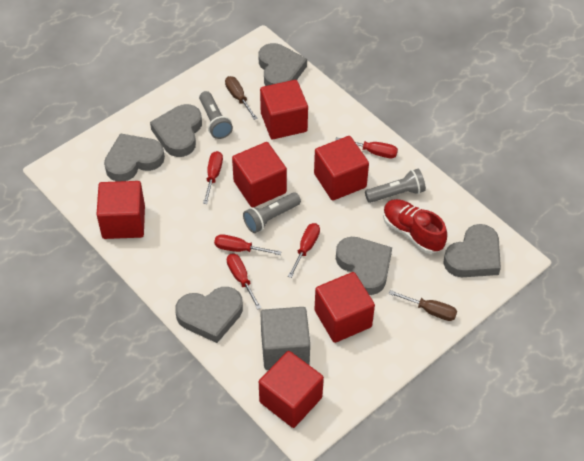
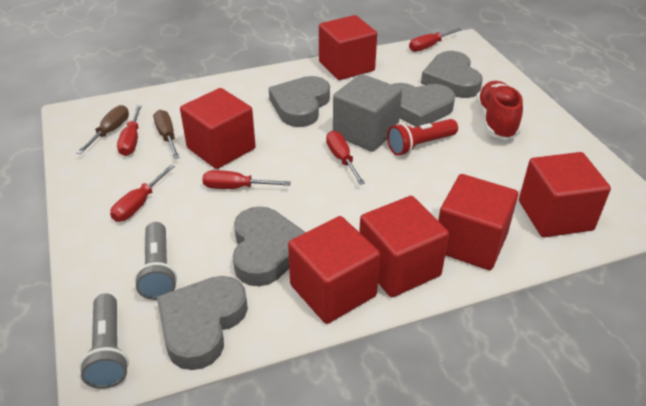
grey flashlight: 3 -> 2
grey heart: 6 -> 5
red flashlight: 0 -> 1

